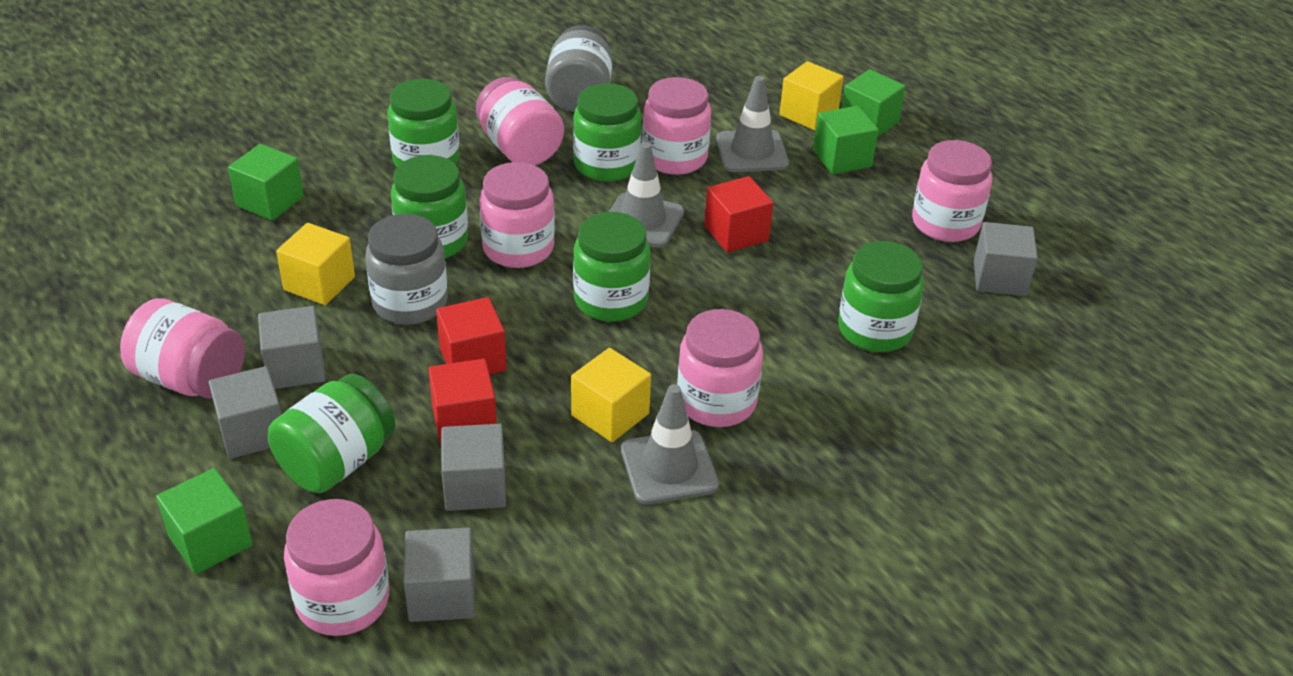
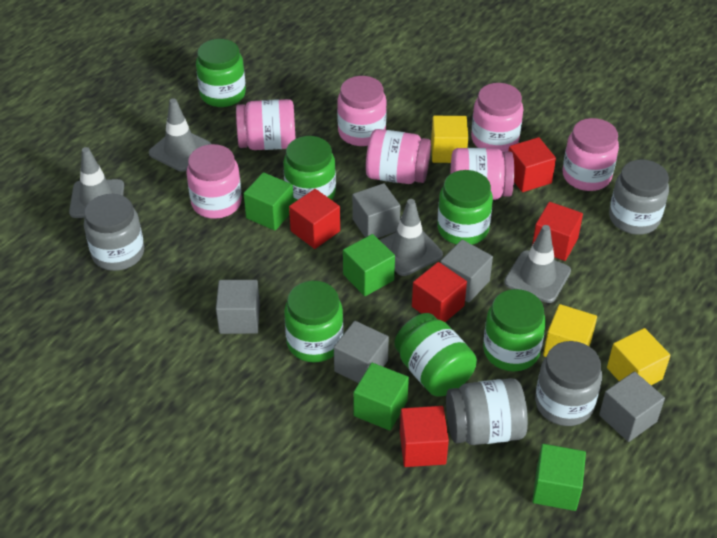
grey jar: 2 -> 4
grey traffic cone: 3 -> 4
red cube: 3 -> 5

